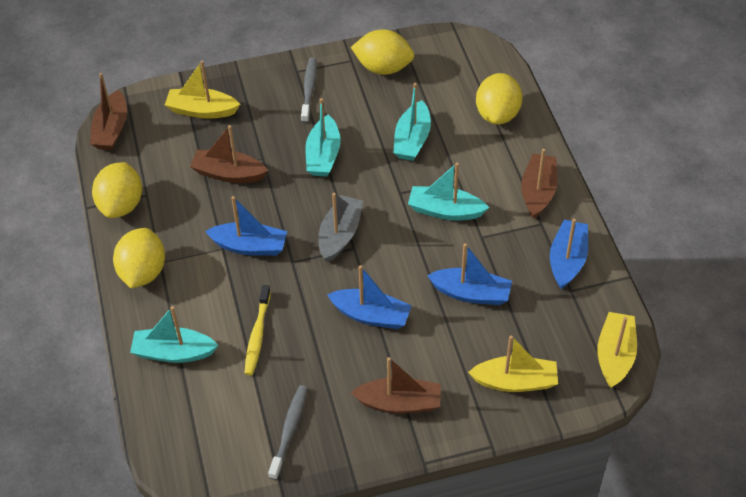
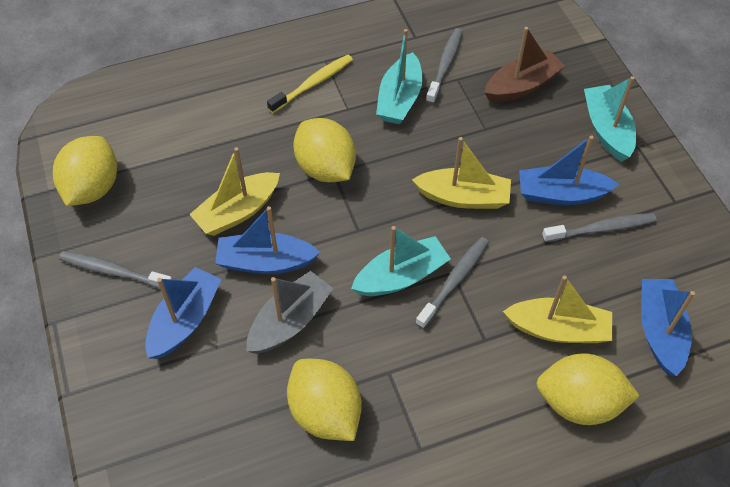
brown boat: 4 -> 1
grey toothbrush: 2 -> 4
turquoise boat: 4 -> 3

